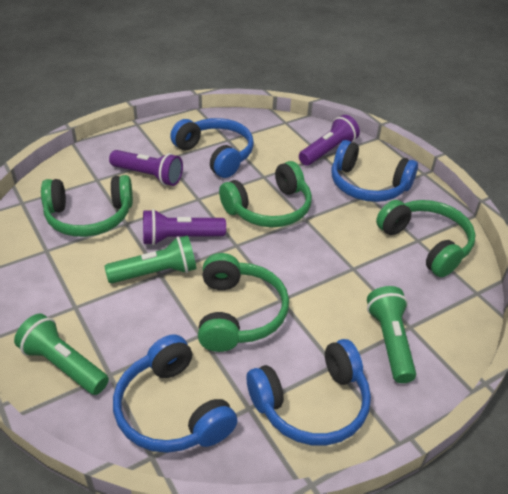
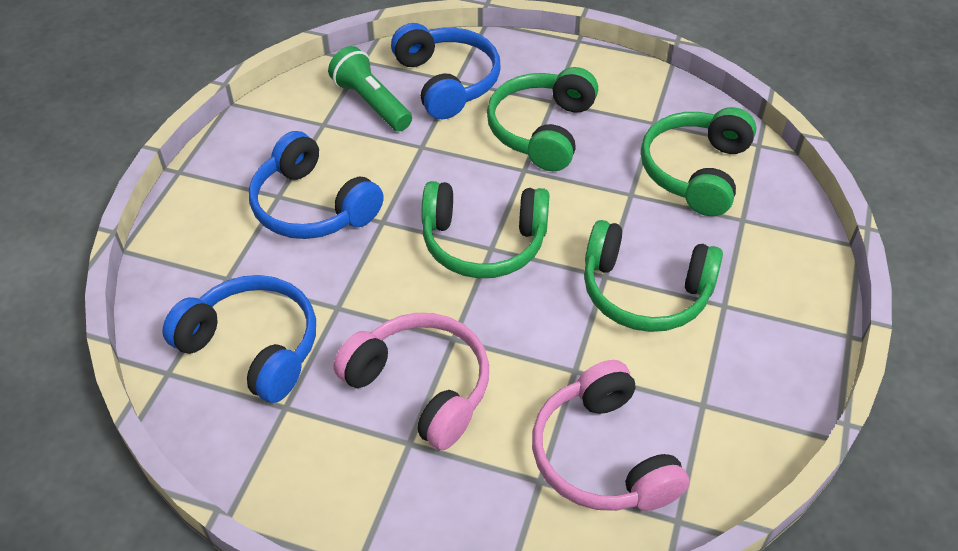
blue headphones: 4 -> 3
green flashlight: 3 -> 1
pink headphones: 0 -> 2
purple flashlight: 3 -> 0

